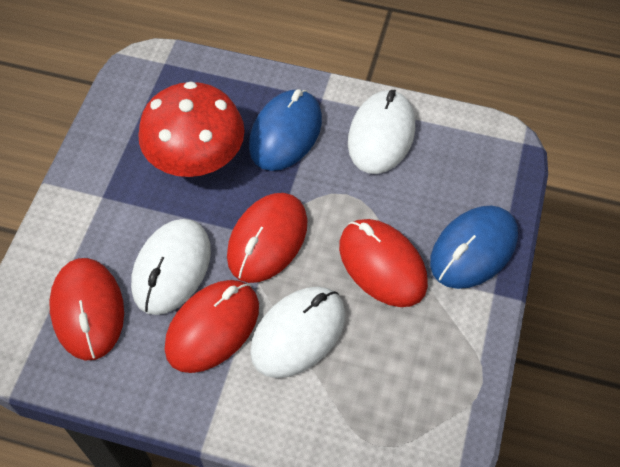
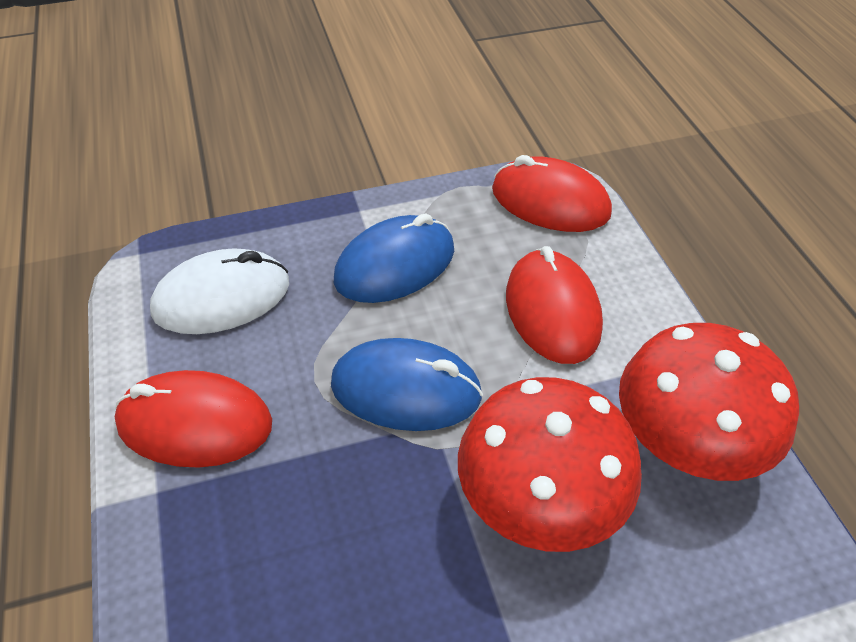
red mouse: 4 -> 3
red mushroom: 1 -> 2
white mouse: 3 -> 1

